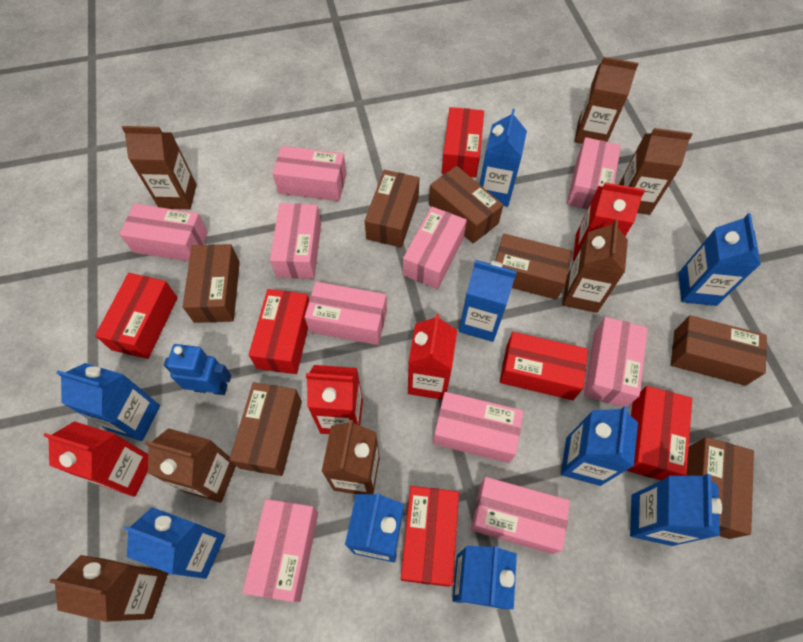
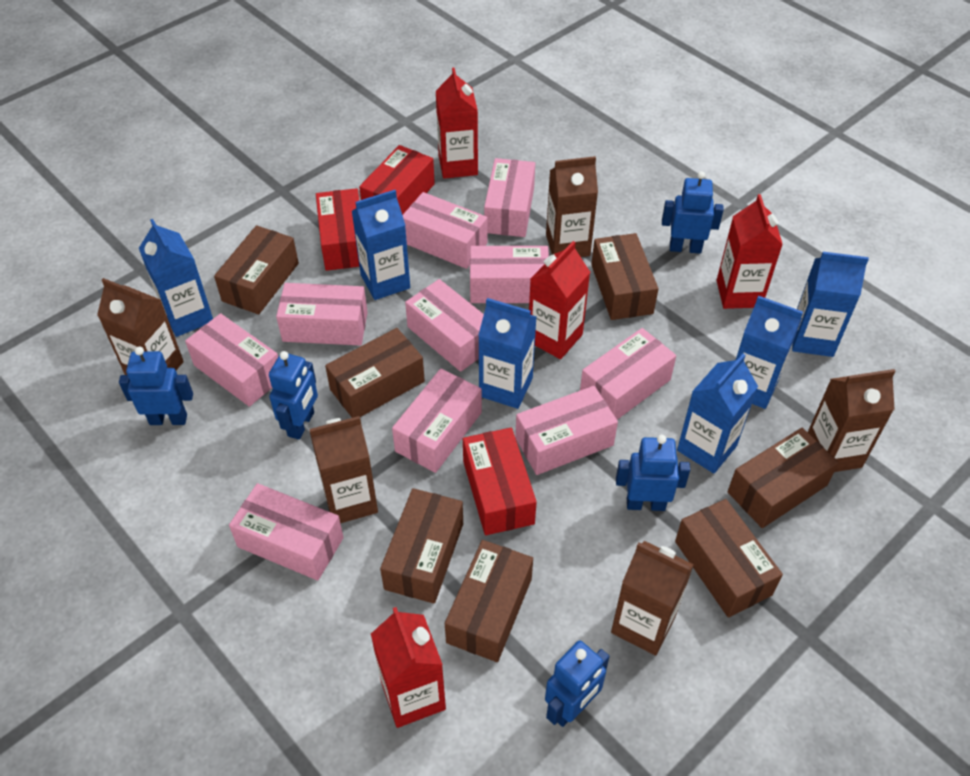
blue carton: 9 -> 6
blue robot: 1 -> 5
brown carton: 7 -> 5
red box: 6 -> 3

